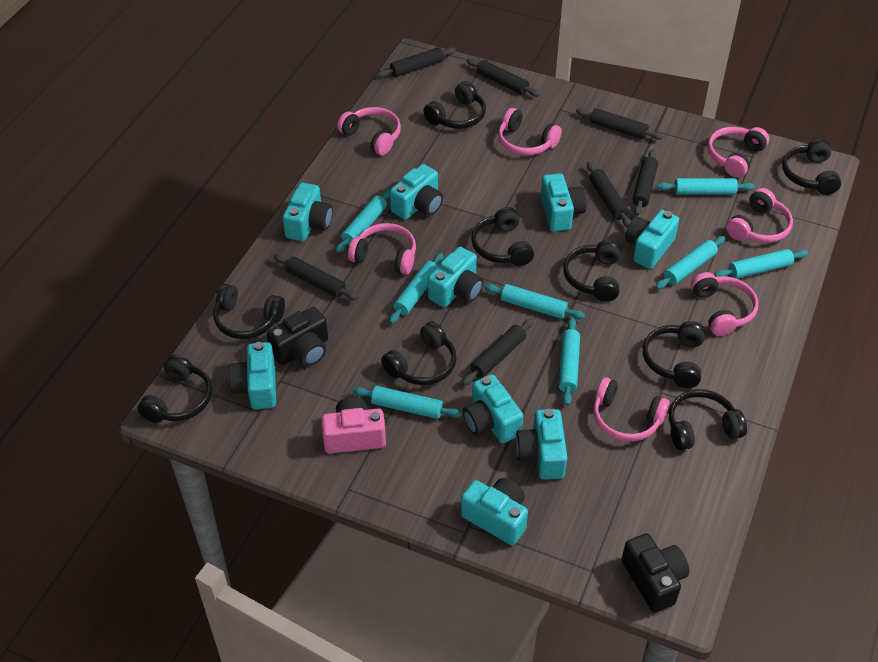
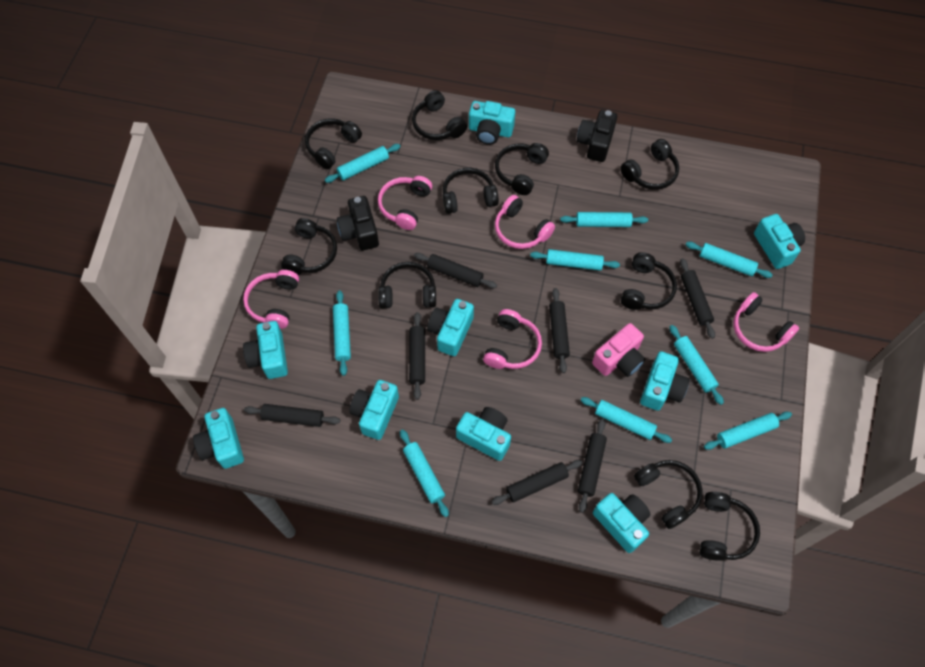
black headphones: 9 -> 10
pink headphones: 7 -> 5
turquoise rolling pin: 8 -> 9

